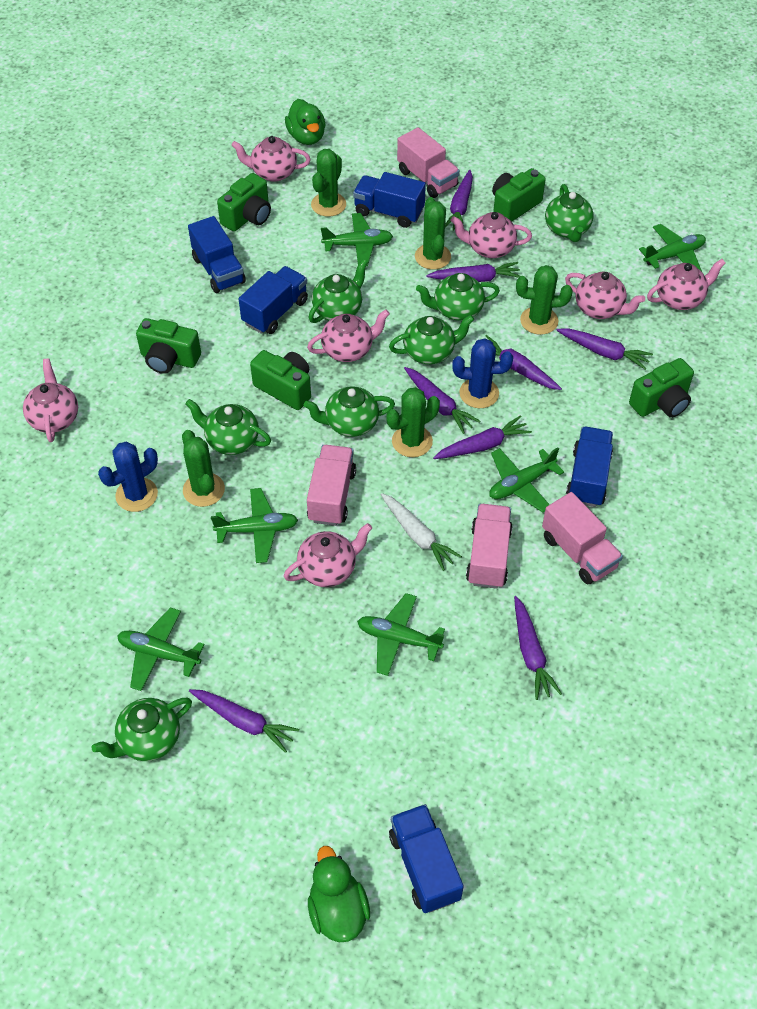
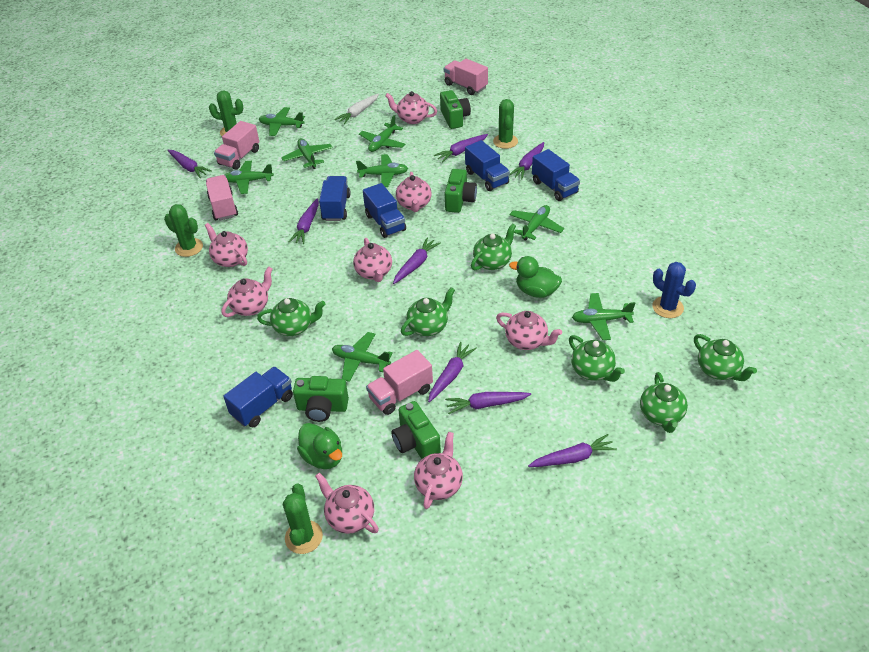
blue cactus: 2 -> 1
green cactus: 5 -> 4
green camera: 5 -> 4
green plane: 6 -> 8
green teapot: 7 -> 6
pink teapot: 7 -> 8

